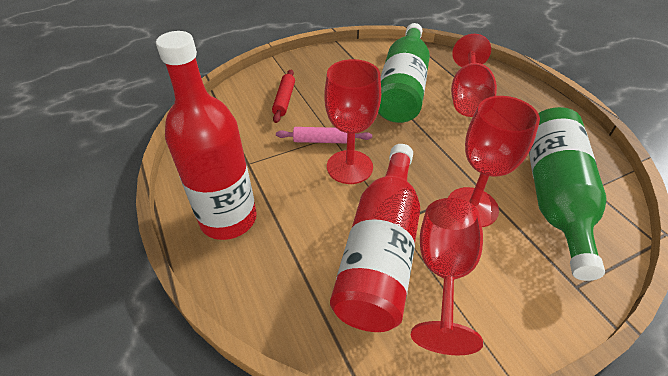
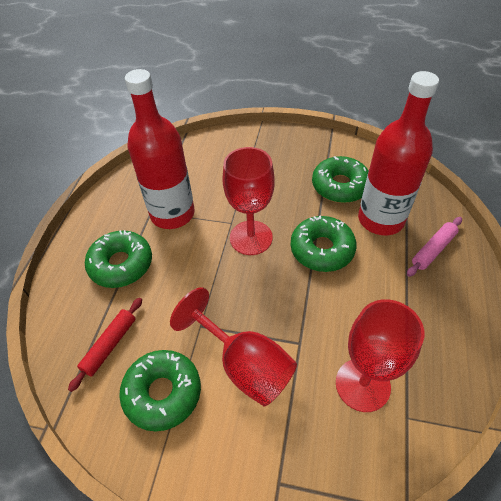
green bottle: 2 -> 0
green donut: 0 -> 4
red goblet: 4 -> 3

